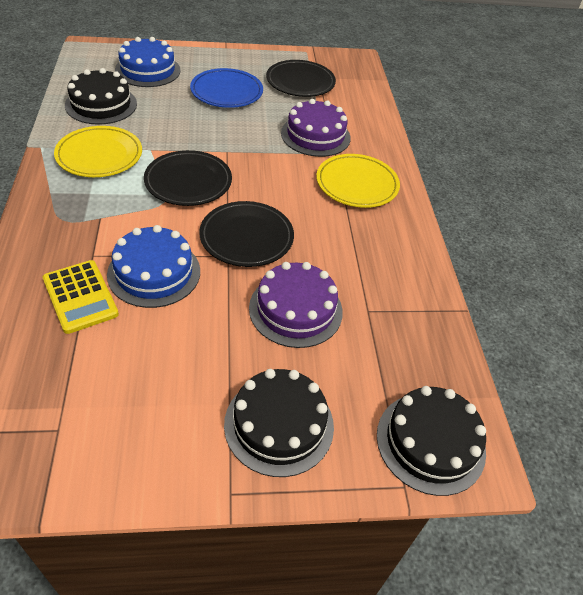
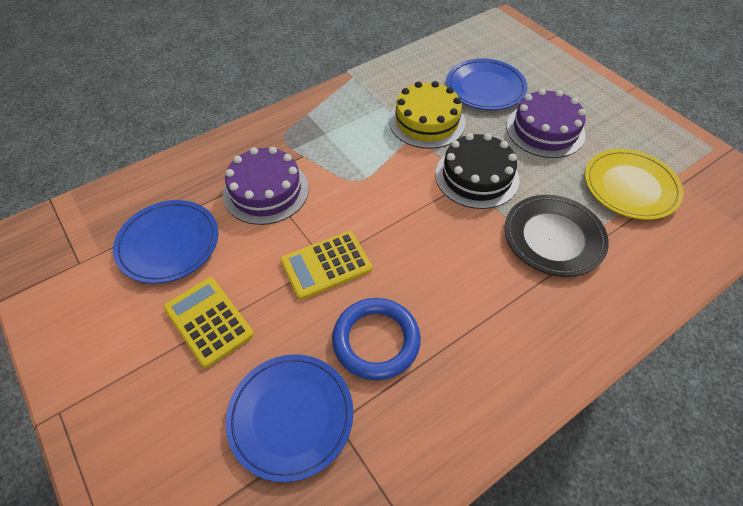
black cake: 3 -> 1
black plate: 3 -> 1
blue cake: 2 -> 0
blue plate: 1 -> 3
blue ring: 0 -> 1
yellow cake: 0 -> 1
yellow calculator: 1 -> 2
yellow plate: 2 -> 1

